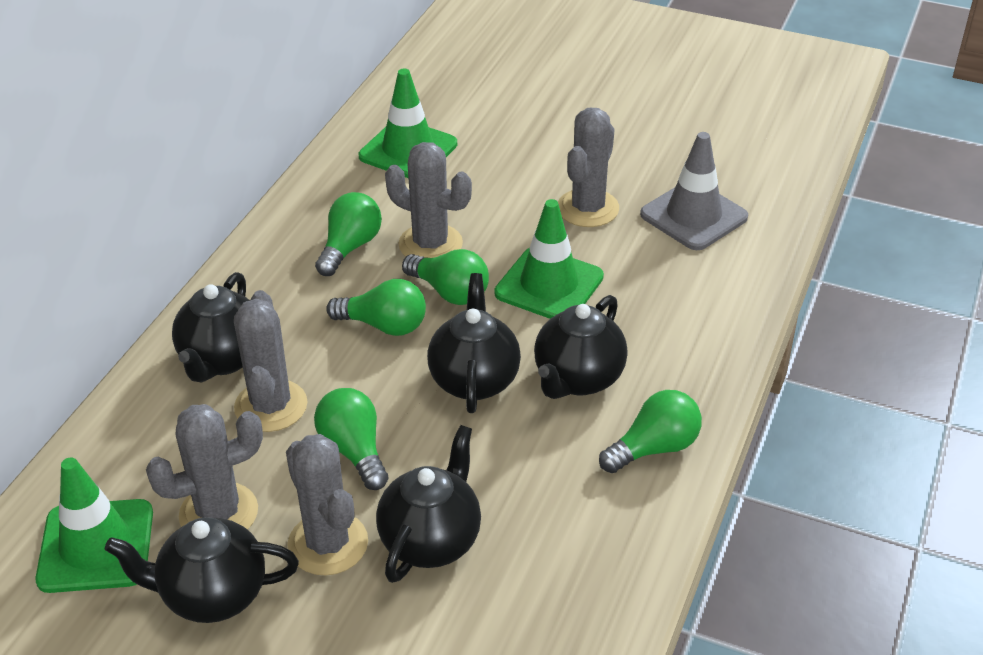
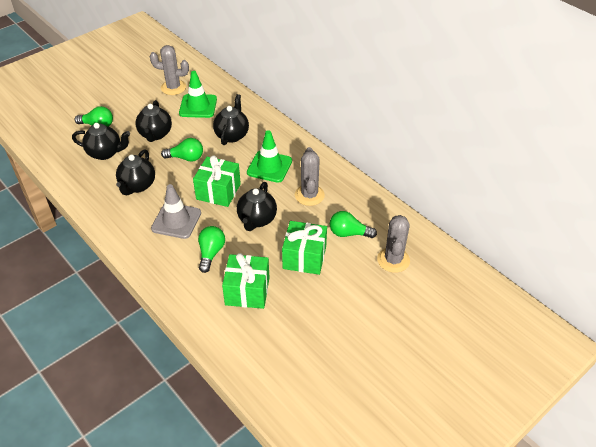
green gift: 0 -> 3
green light bulb: 5 -> 4
green traffic cone: 3 -> 2
grey cactus: 5 -> 3

